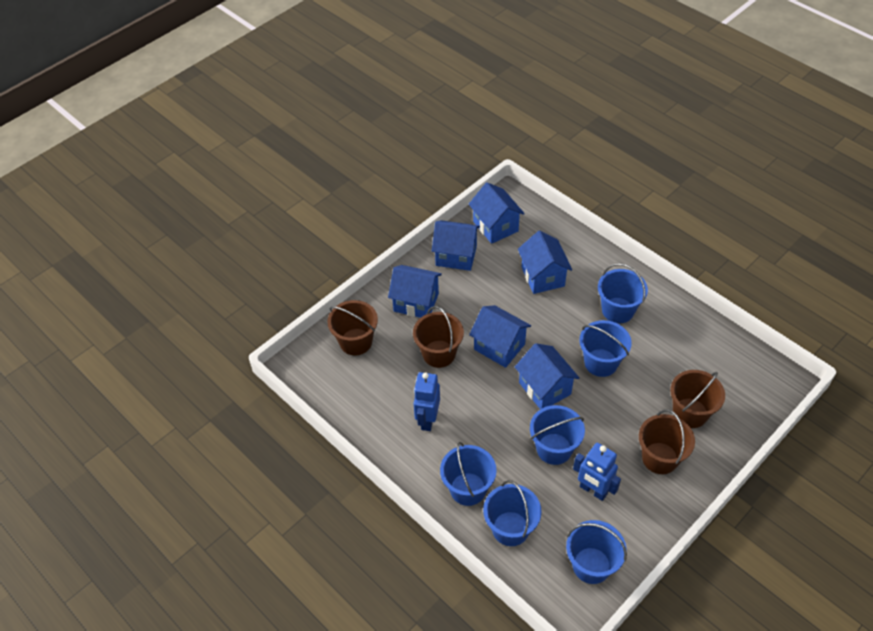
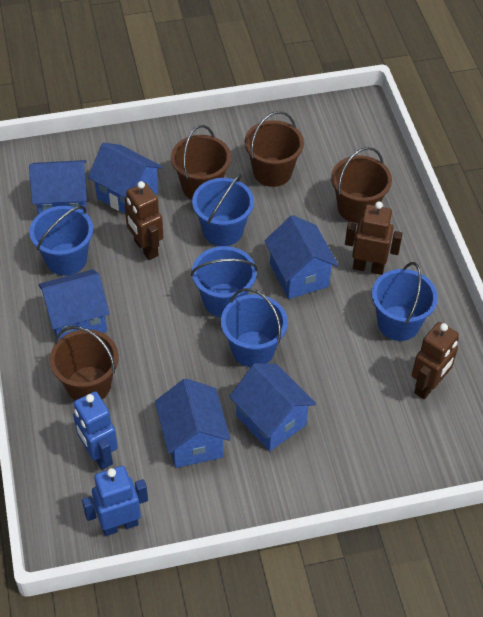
blue bucket: 6 -> 5
brown robot: 0 -> 3

